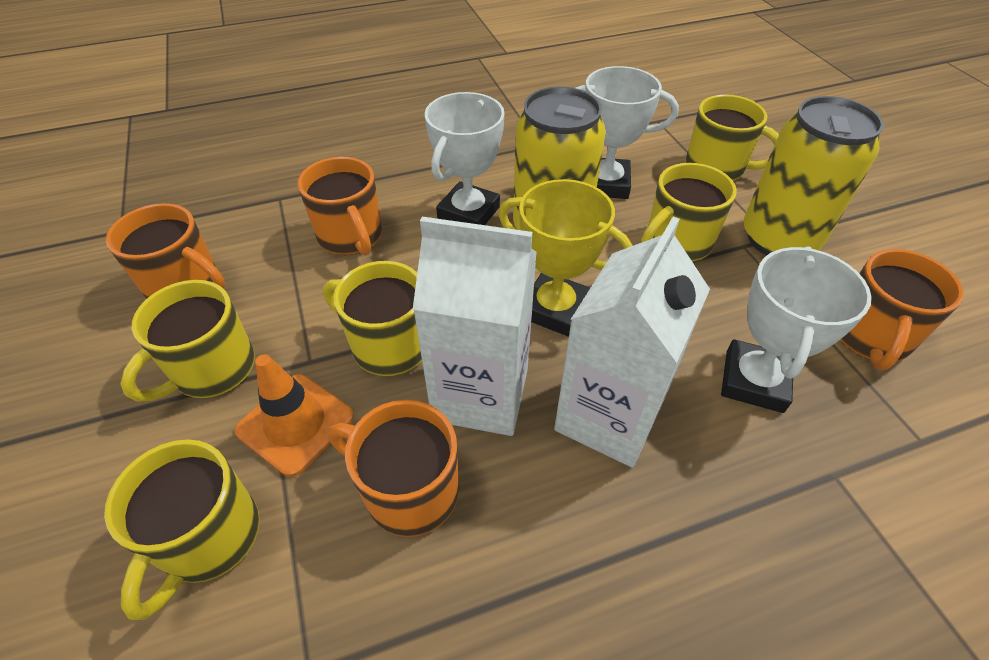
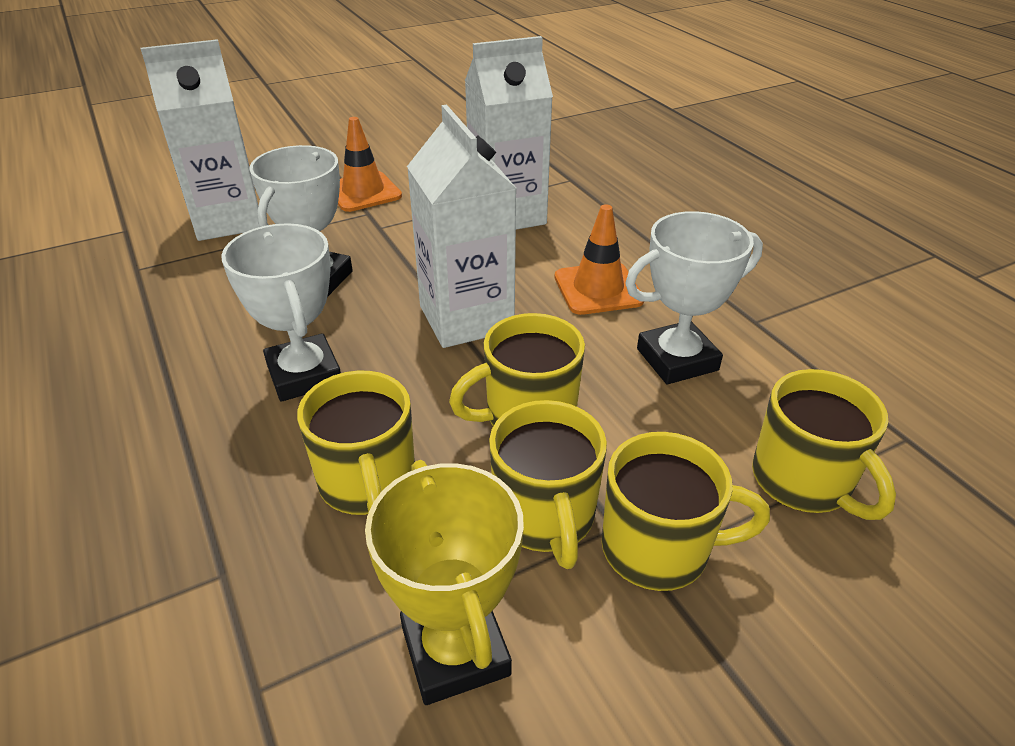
orange mug: 4 -> 0
orange traffic cone: 1 -> 2
white carton: 2 -> 3
yellow can: 2 -> 0

